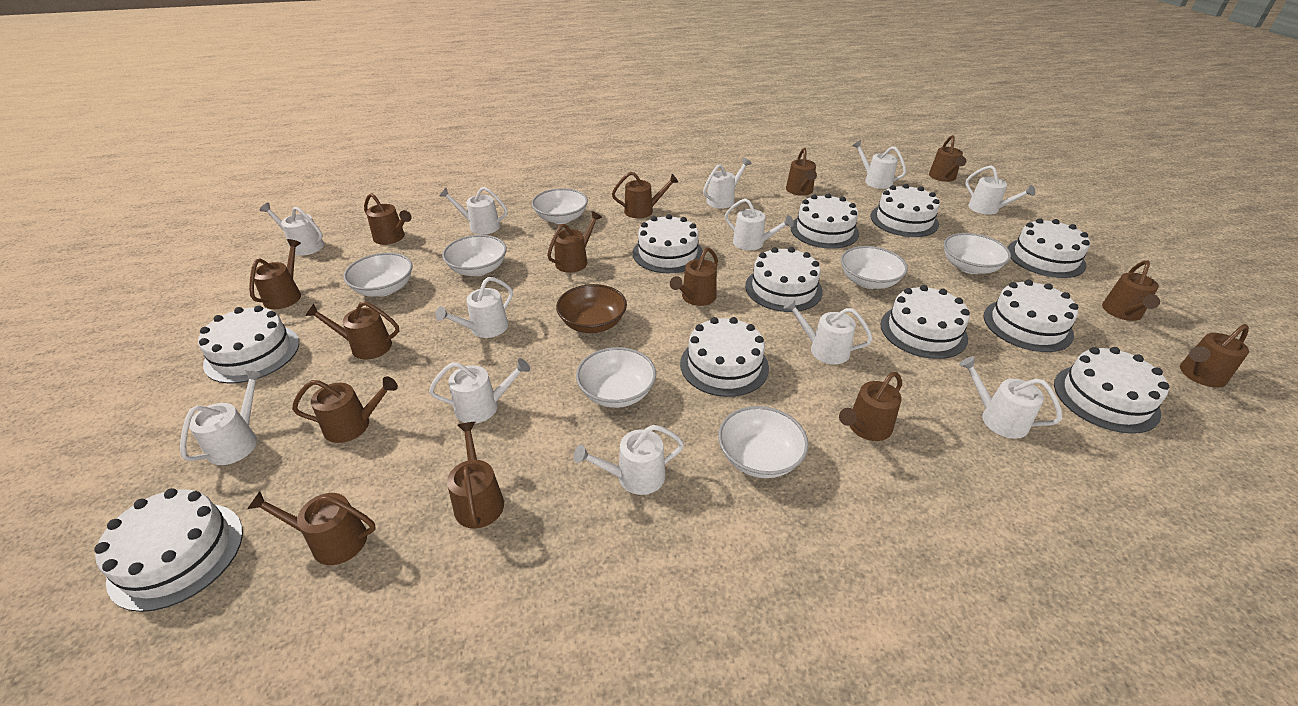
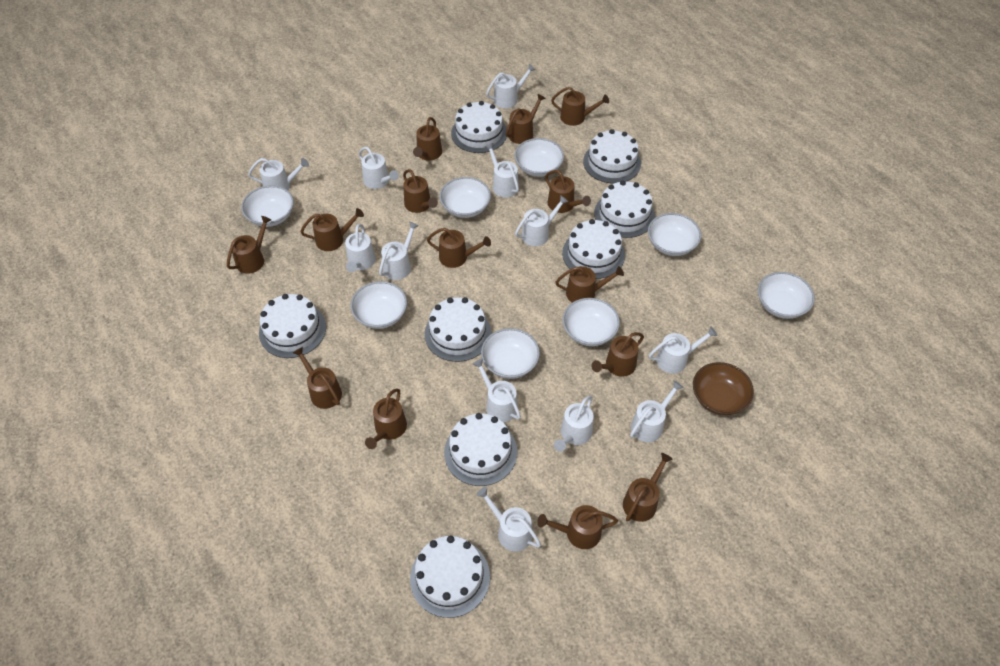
white bowl: 7 -> 8
white cake: 11 -> 8

